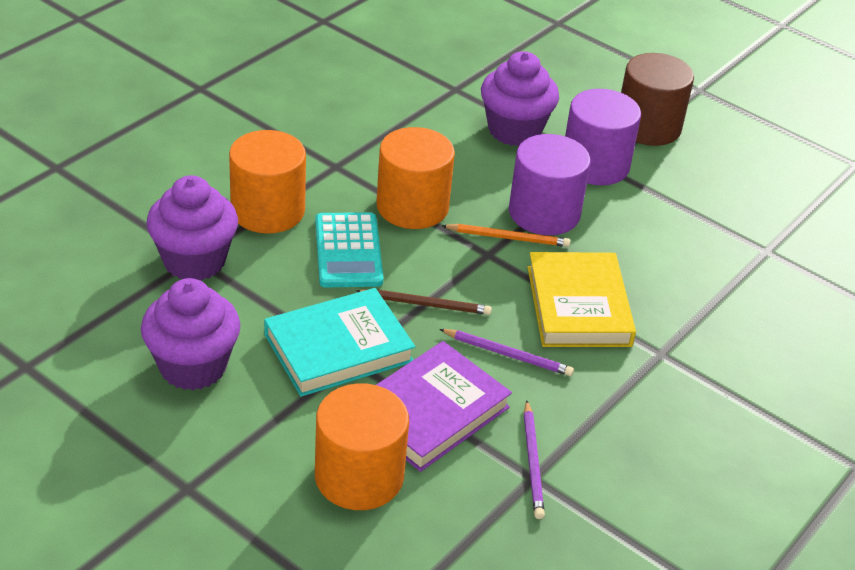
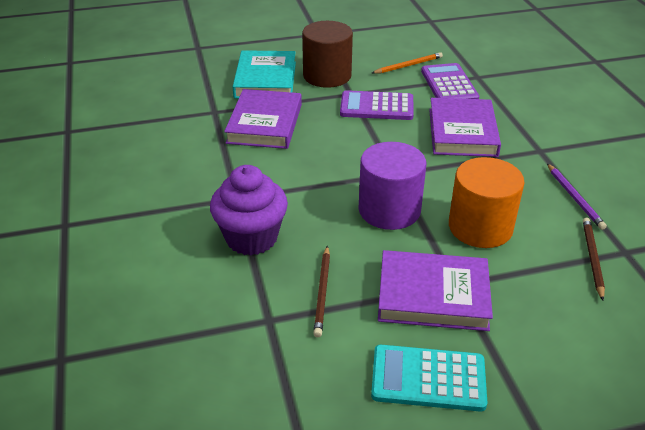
brown pencil: 1 -> 2
orange cylinder: 3 -> 1
purple book: 1 -> 3
purple calculator: 0 -> 2
purple cupcake: 3 -> 1
purple cylinder: 2 -> 1
purple pencil: 2 -> 1
yellow book: 1 -> 0

